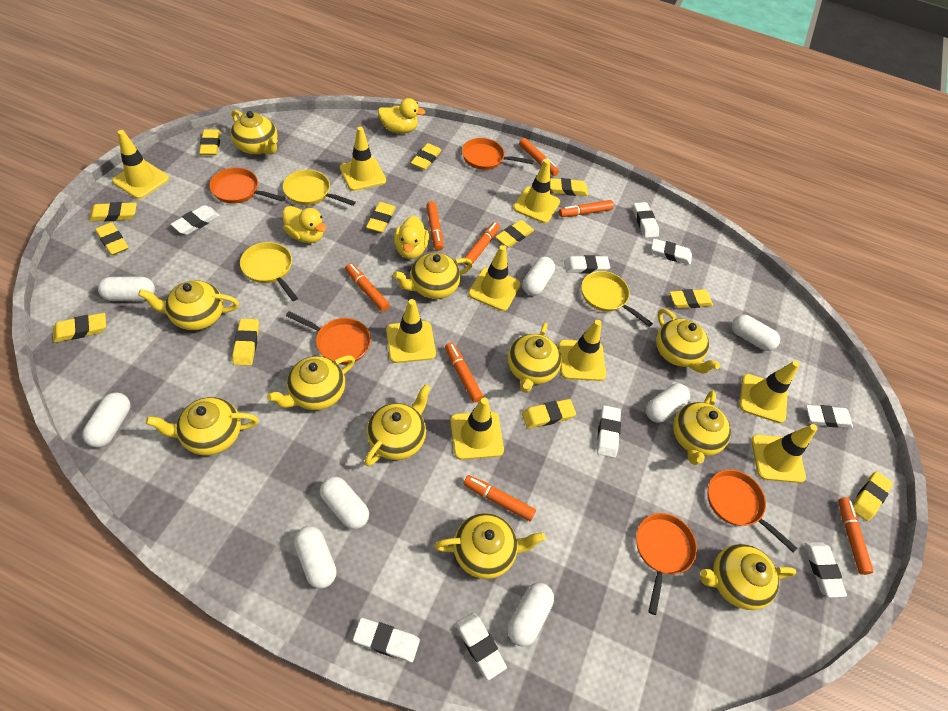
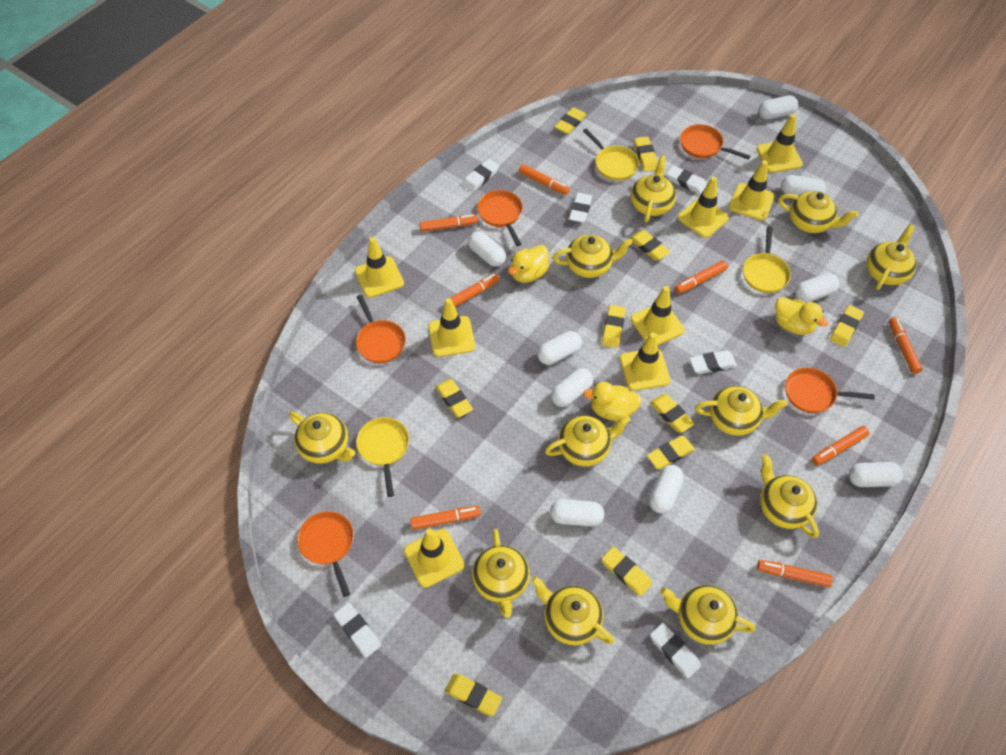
white capsule: 8 -> 9
white eraser: 9 -> 6
yellow eraser: 12 -> 10
yellow traffic cone: 9 -> 8

